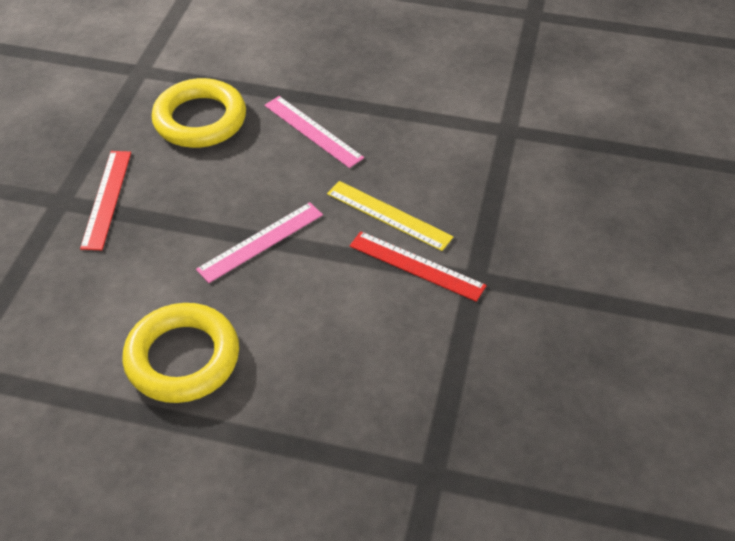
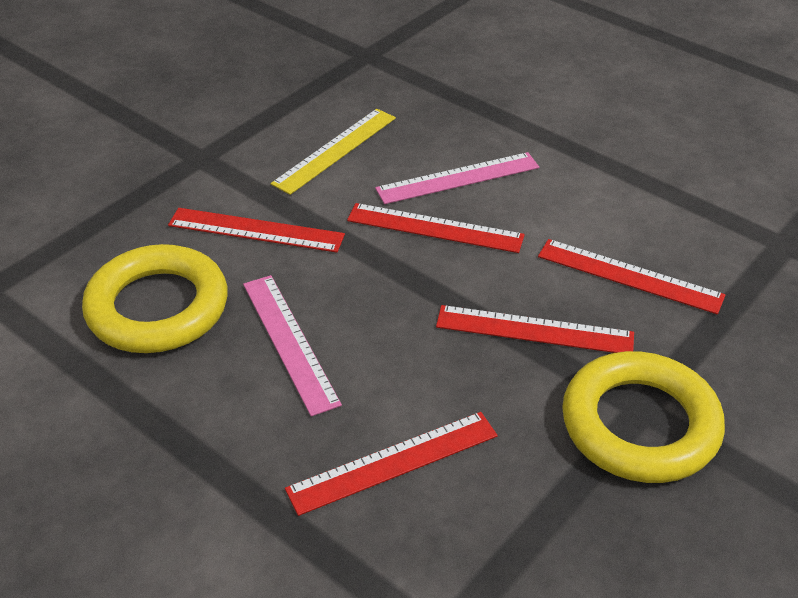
red ruler: 2 -> 5

